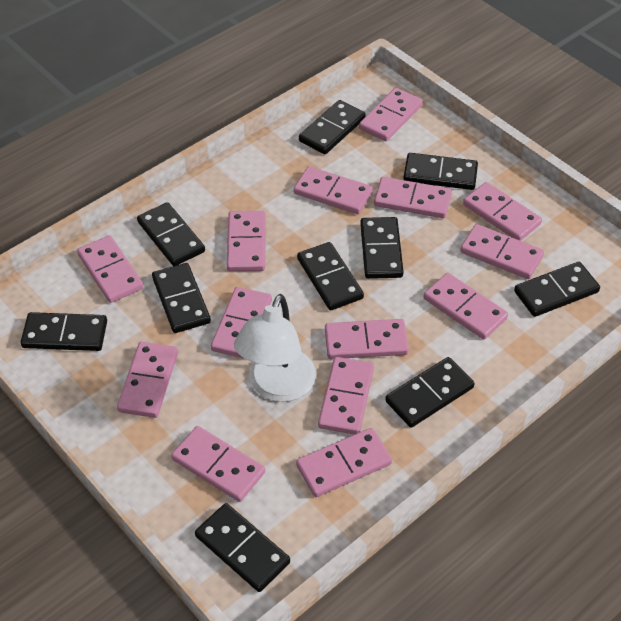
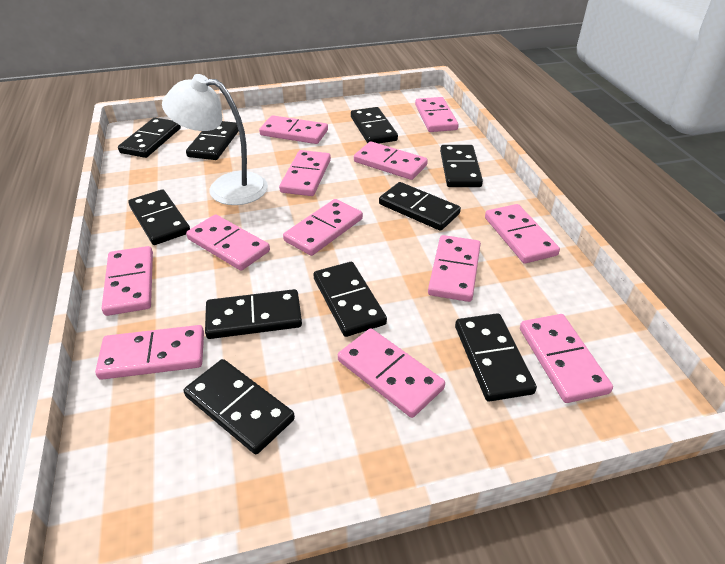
pink domino: 14 -> 12

